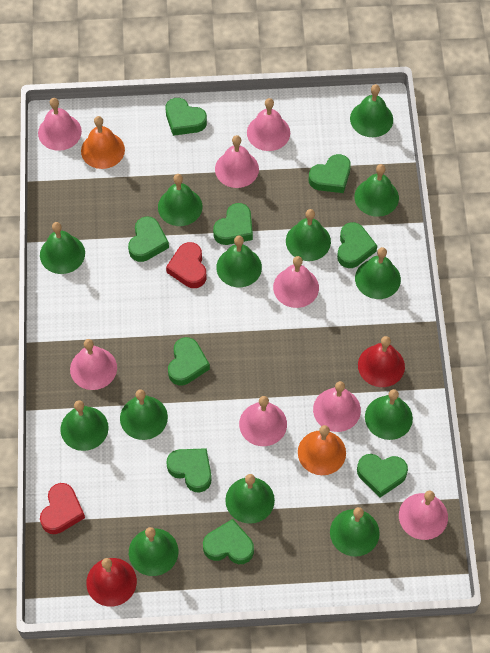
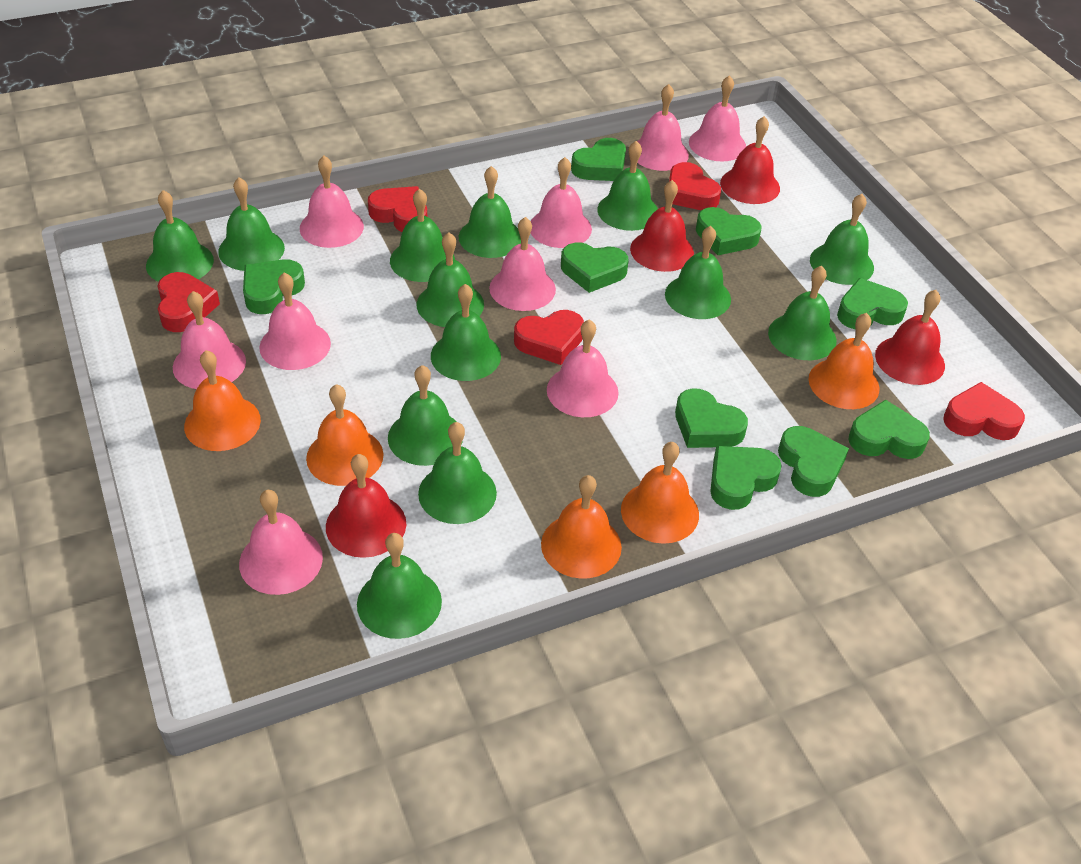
orange bell: 2 -> 5
pink bell: 8 -> 9
red bell: 2 -> 4
red heart: 2 -> 5

